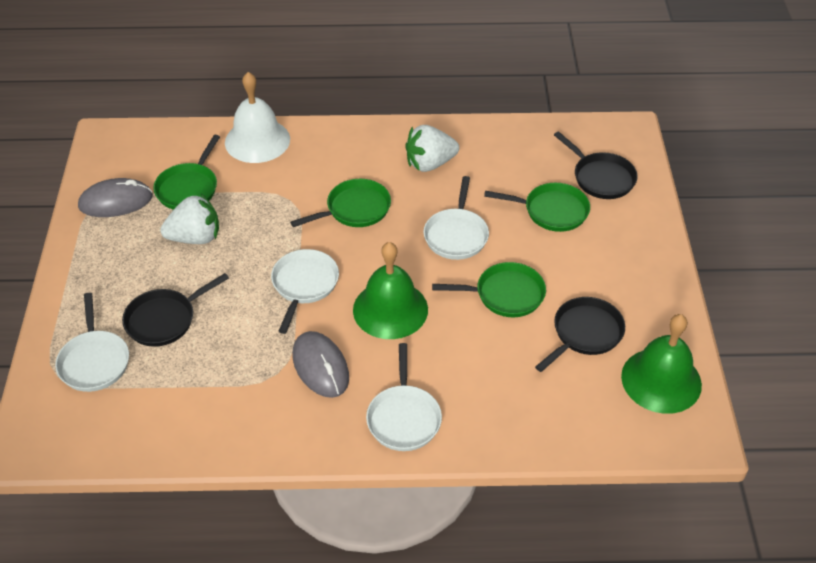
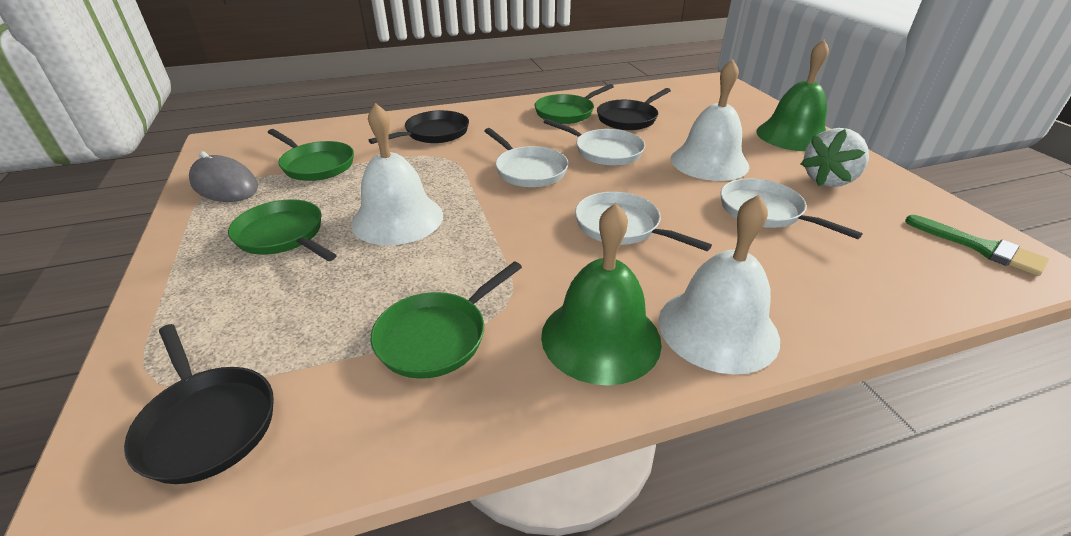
green brush: 0 -> 1
grey mouse: 2 -> 1
white bell: 1 -> 3
white strawberry: 2 -> 1

